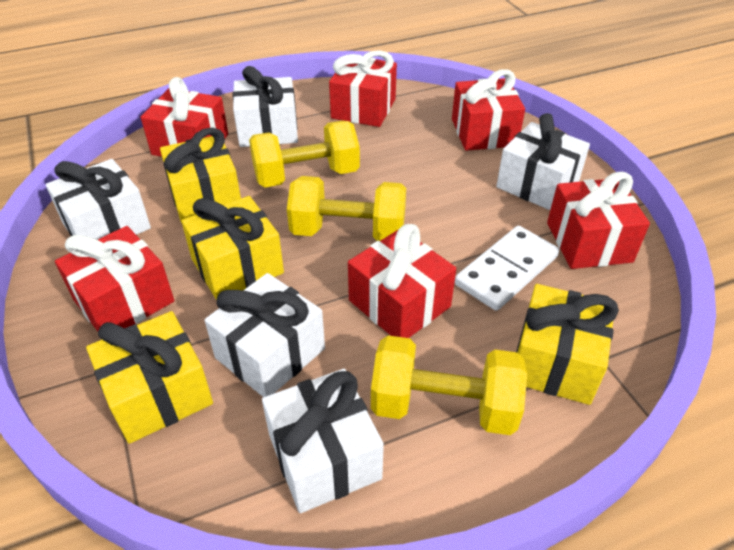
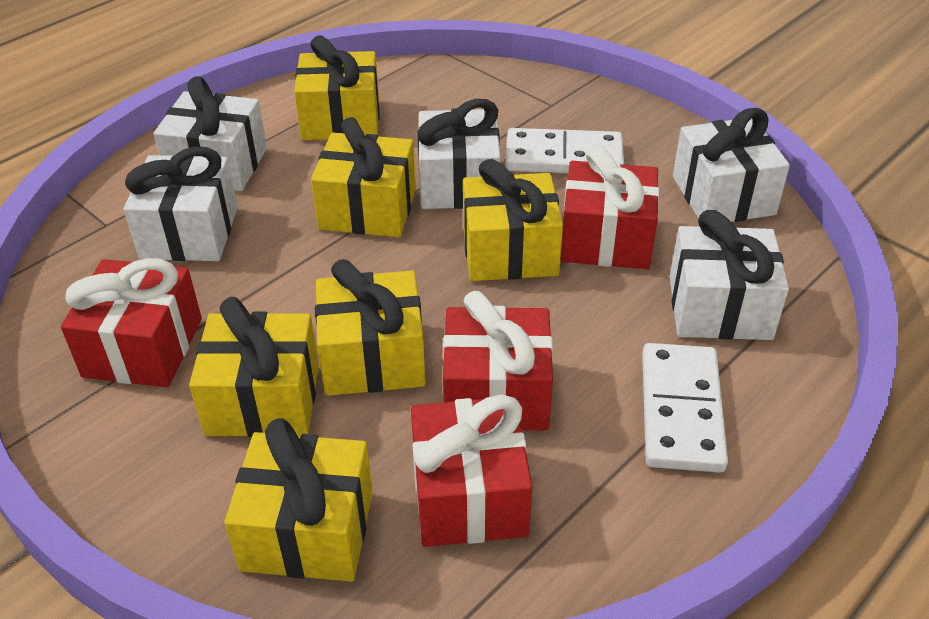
red gift: 6 -> 4
white domino: 1 -> 2
yellow dumbbell: 3 -> 0
yellow gift: 4 -> 6

